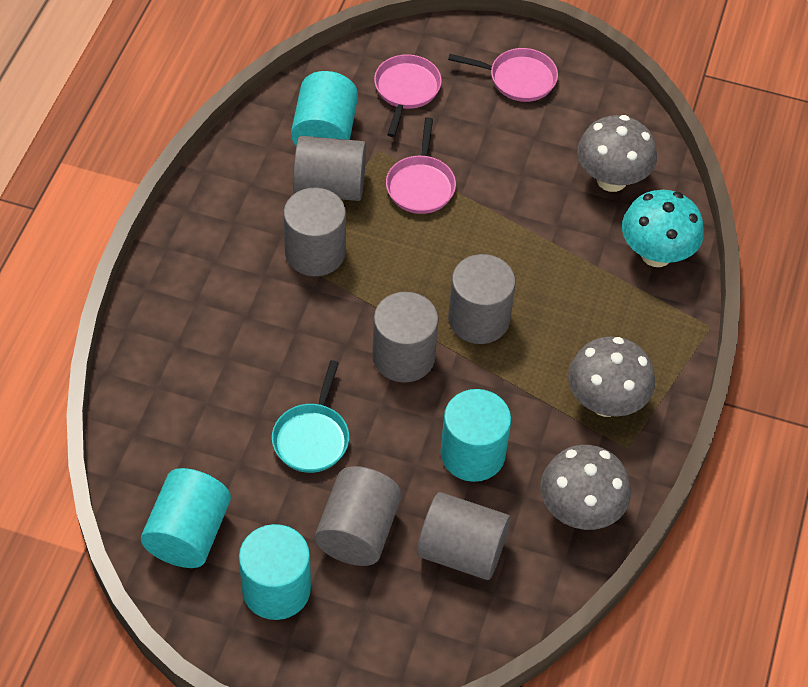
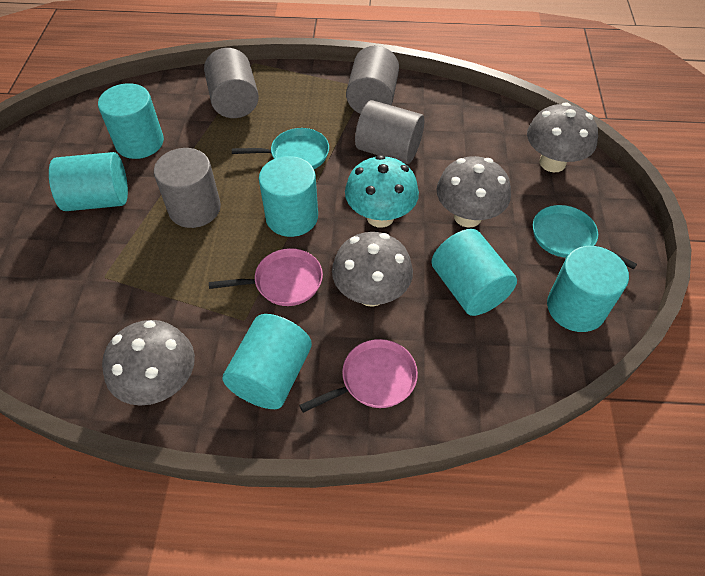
grey cylinder: 6 -> 4
grey mushroom: 3 -> 4
pink pan: 3 -> 2
turquoise cylinder: 4 -> 6
turquoise pan: 1 -> 2

